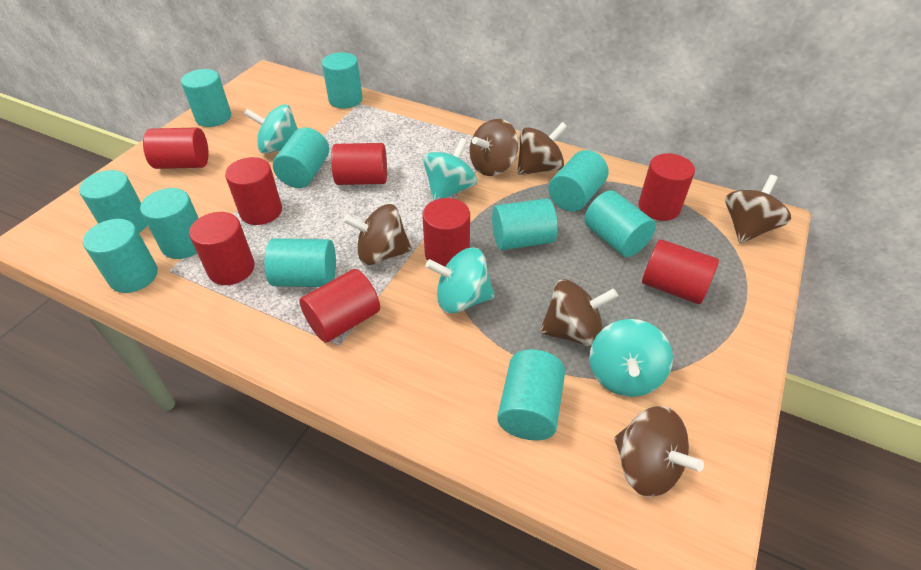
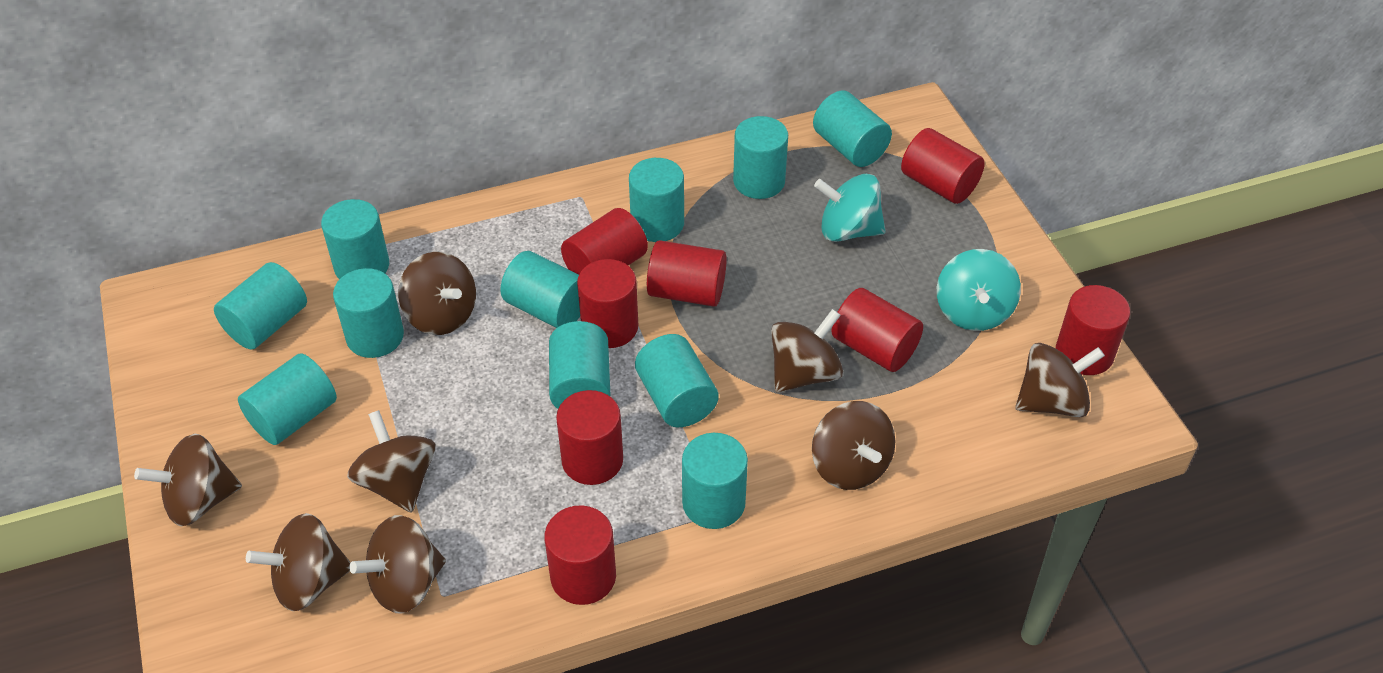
brown spinning top: 6 -> 8
turquoise spinning top: 4 -> 2

